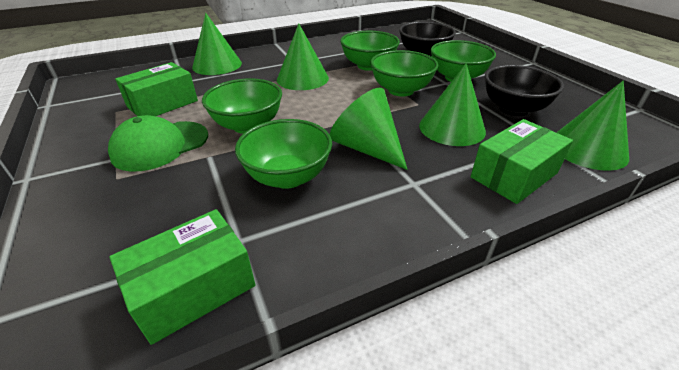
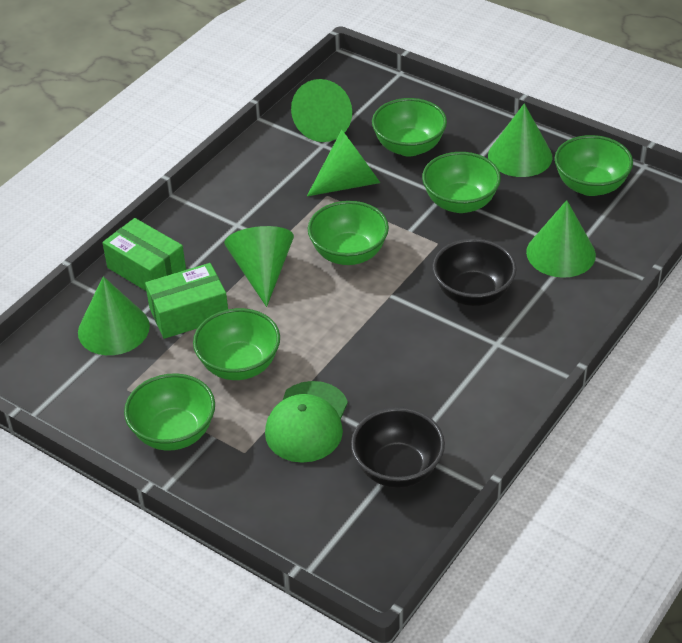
green bowl: 5 -> 6
green box: 3 -> 2
green cone: 5 -> 6

